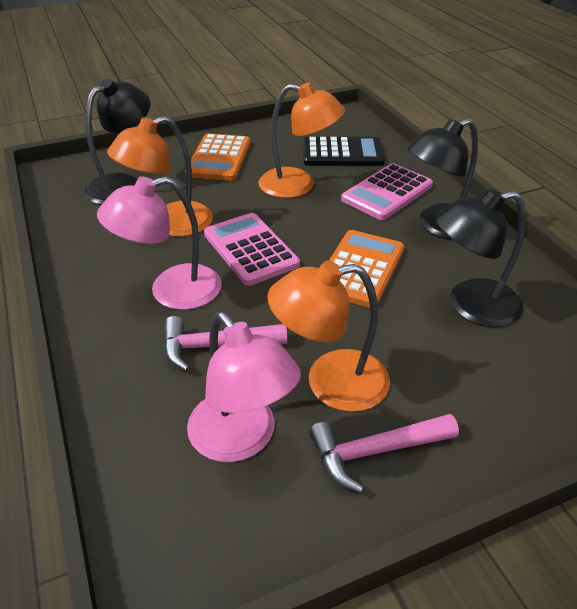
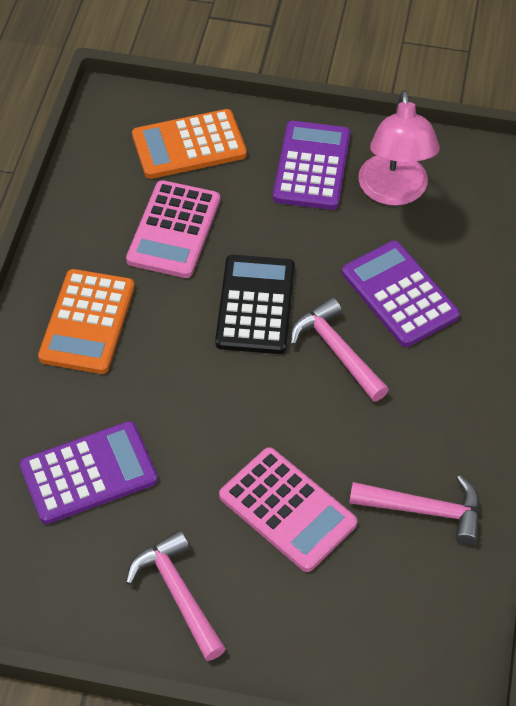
black lamp: 3 -> 0
orange lamp: 3 -> 0
pink hammer: 2 -> 3
pink lamp: 2 -> 1
purple calculator: 0 -> 3

